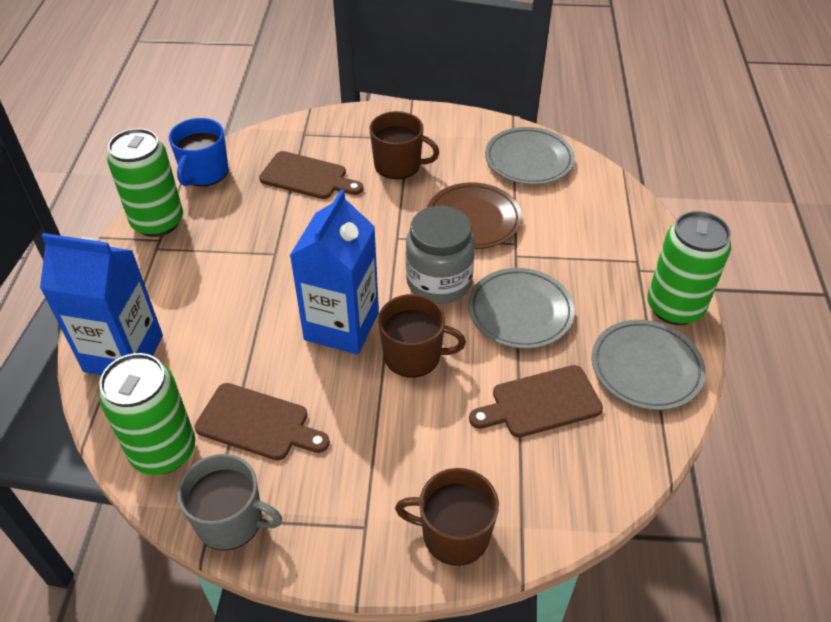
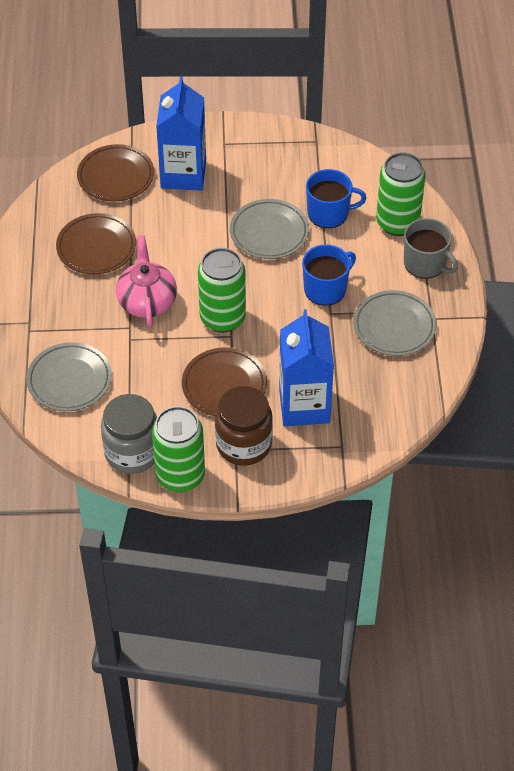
blue mug: 1 -> 2
brown cutting board: 3 -> 0
brown jar: 0 -> 1
brown mug: 3 -> 0
brown plate: 1 -> 3
pink teapot: 0 -> 1

